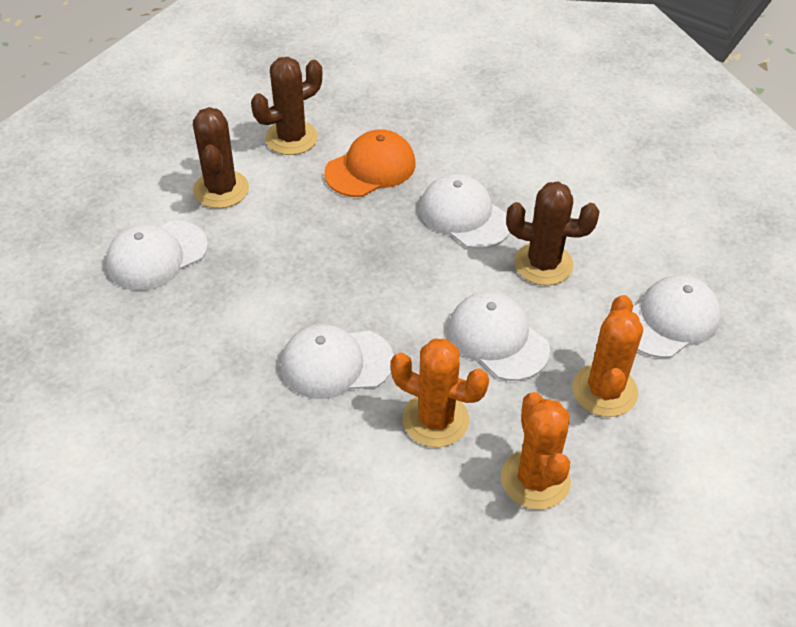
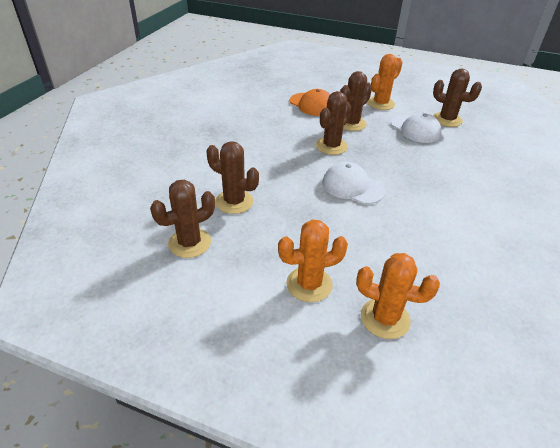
brown cactus: 3 -> 5
white cap: 5 -> 2

